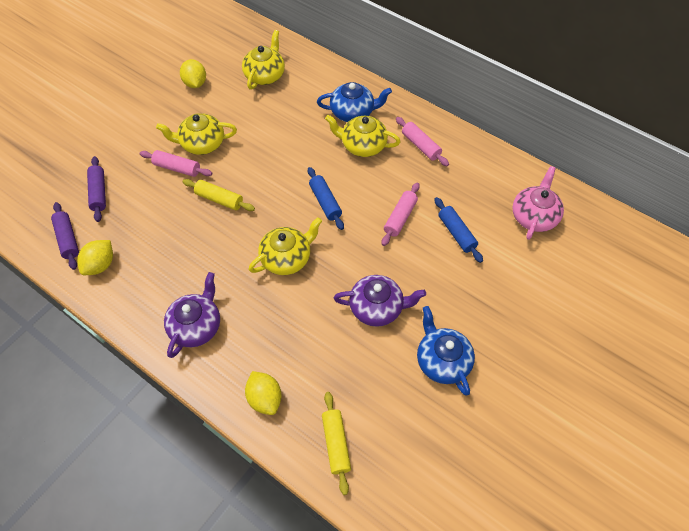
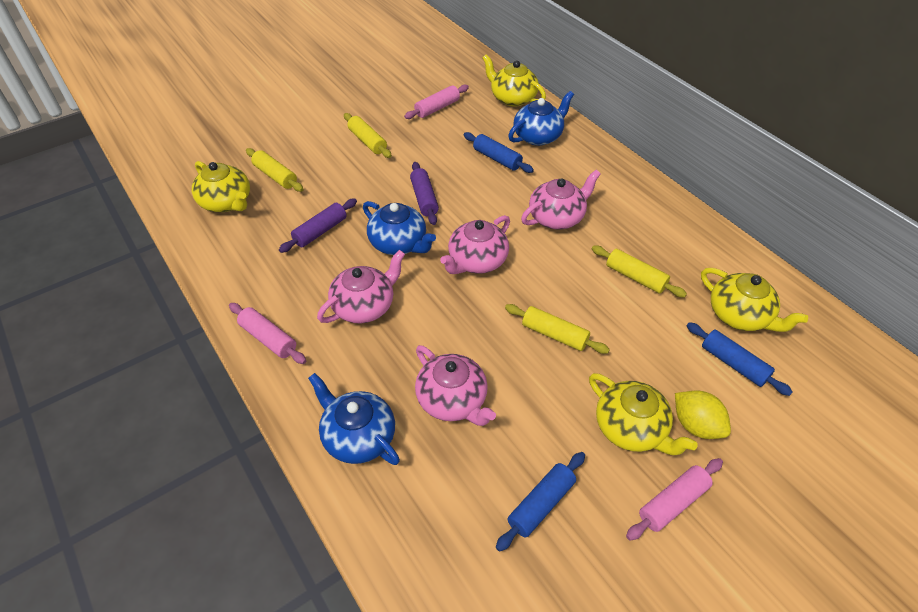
blue rolling pin: 2 -> 3
blue teapot: 2 -> 3
pink teapot: 1 -> 4
purple teapot: 2 -> 0
yellow lemon: 3 -> 1
yellow rolling pin: 2 -> 4

